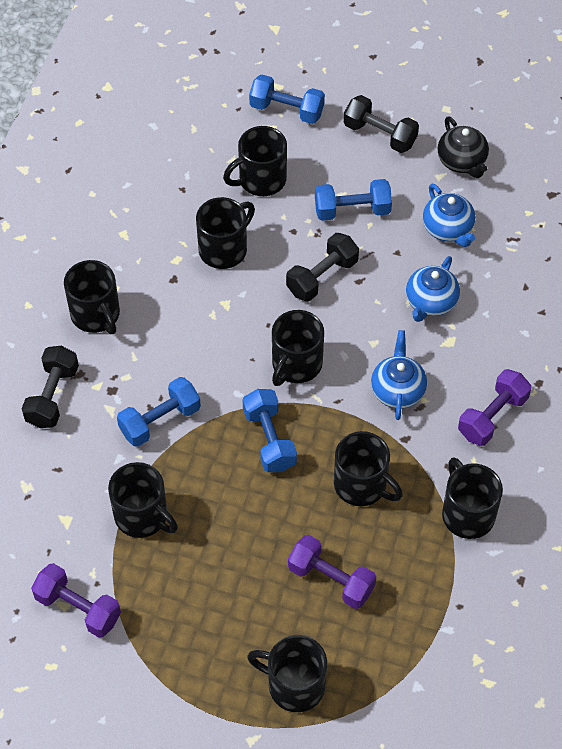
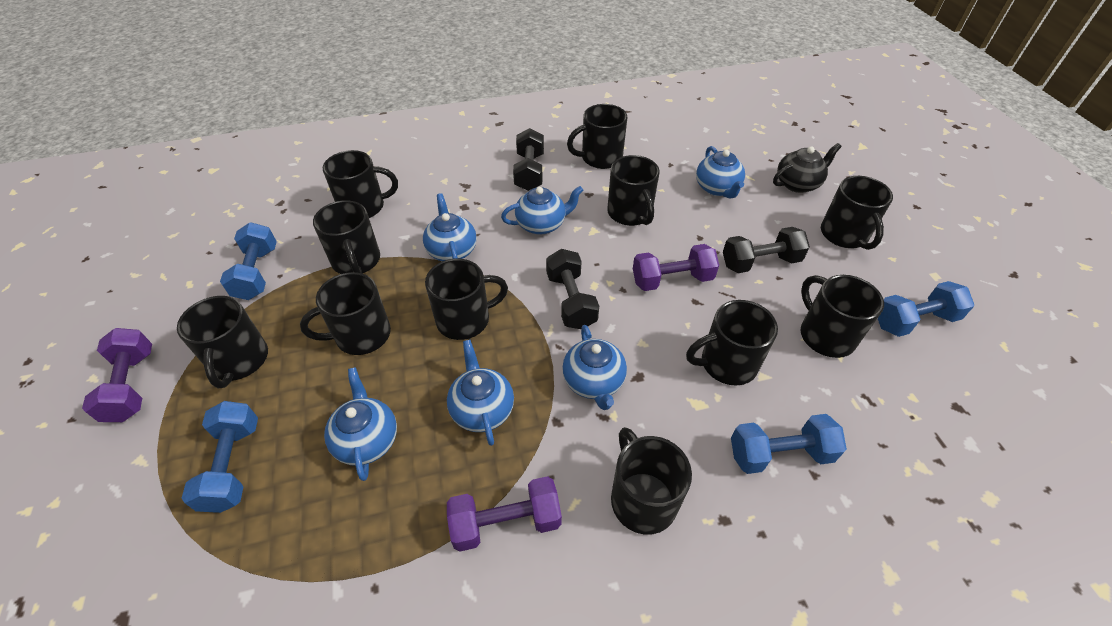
black mug: 8 -> 11
blue teapot: 3 -> 6

